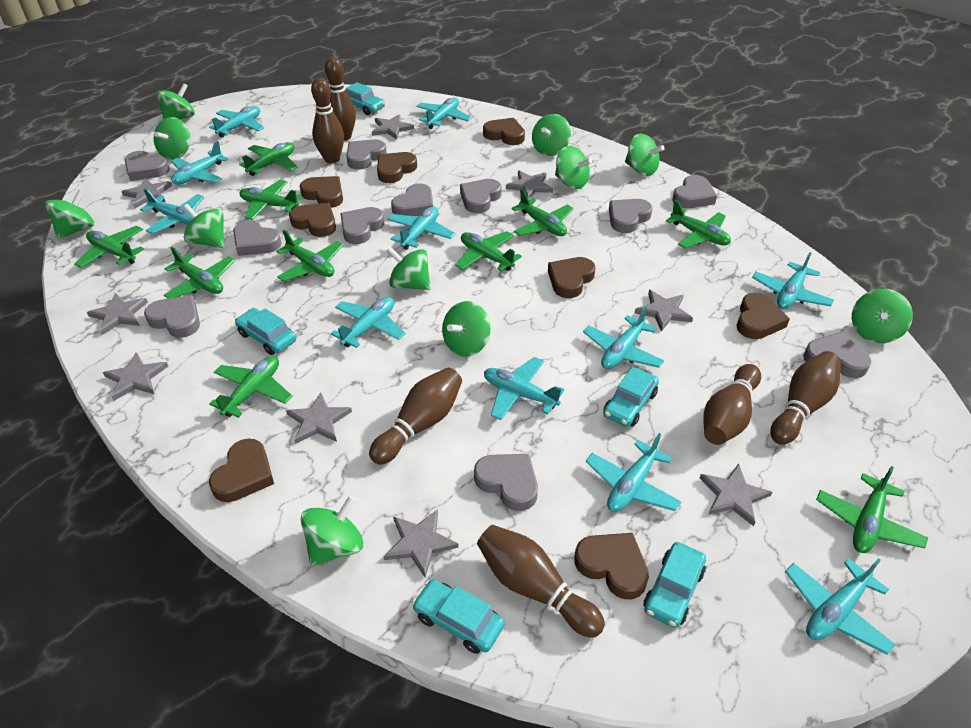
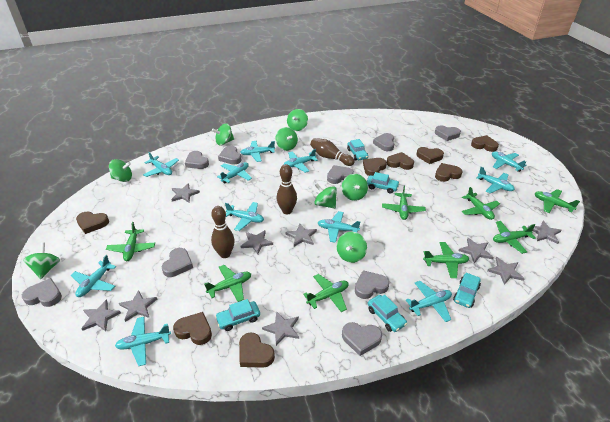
brown bowling pin: 6 -> 3
green plane: 10 -> 8
green spinning top: 11 -> 8
grey heart: 11 -> 9

